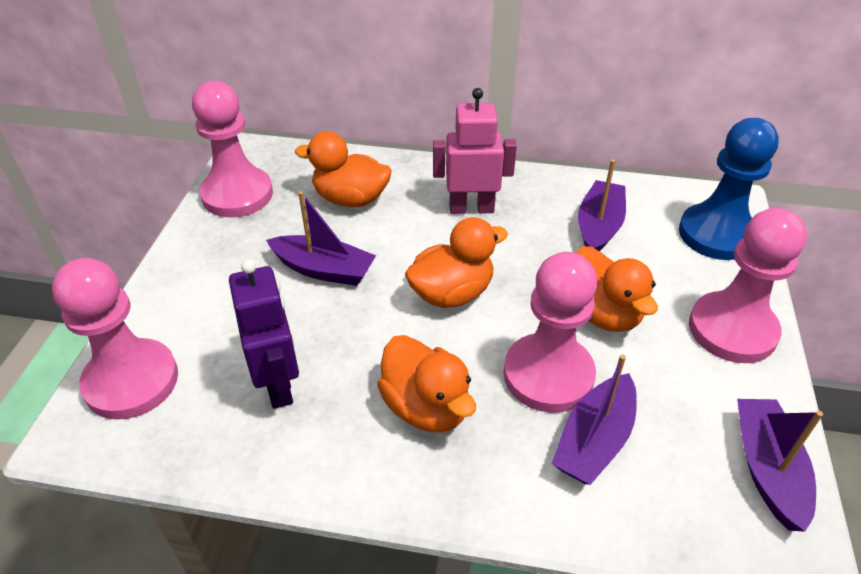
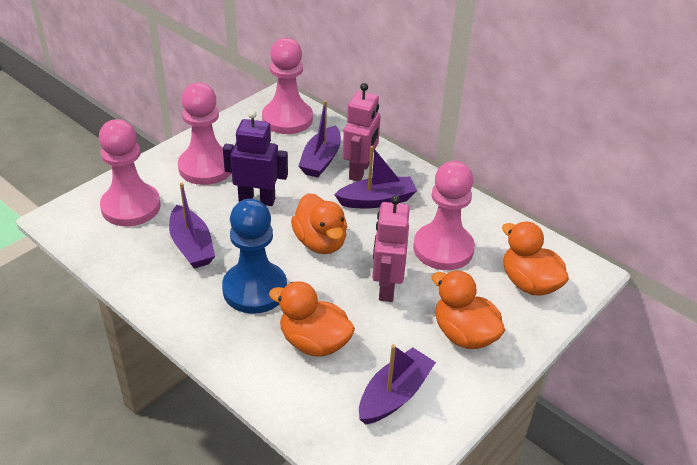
pink robot: 1 -> 2

